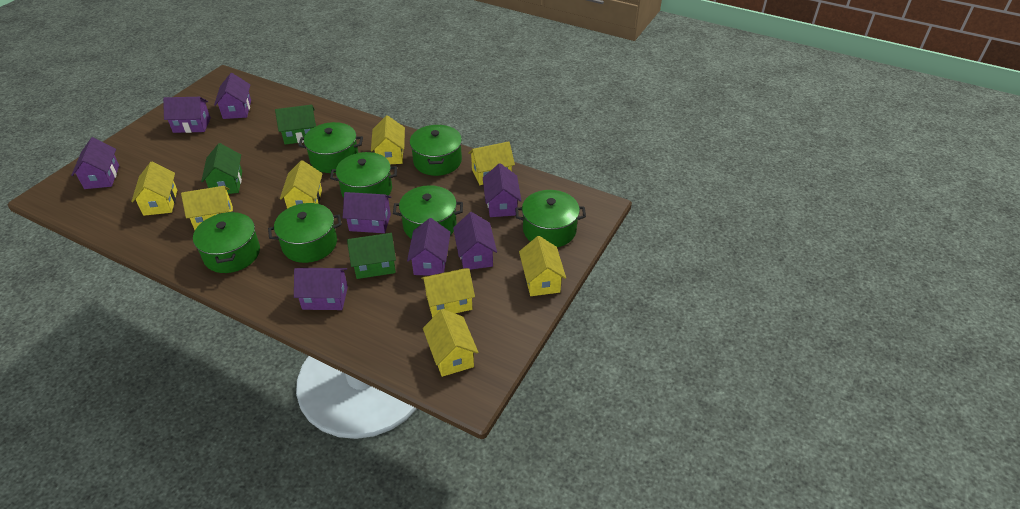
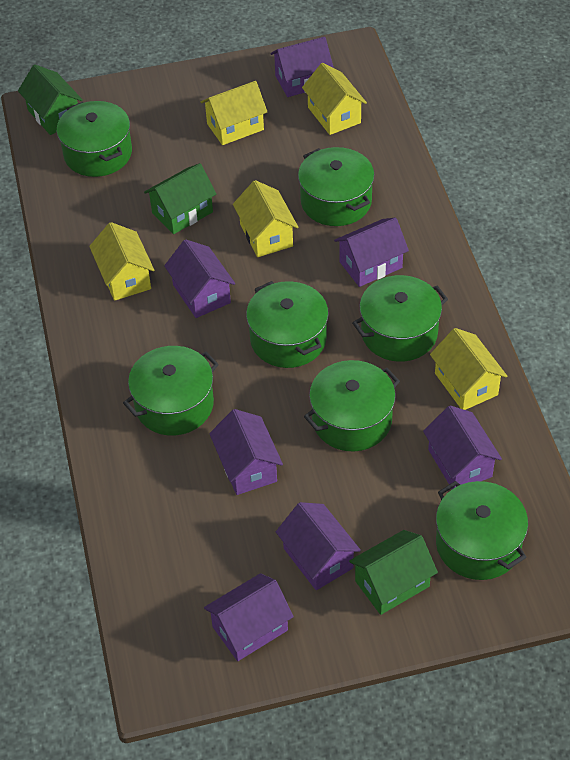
purple house: 8 -> 7
yellow house: 8 -> 5

